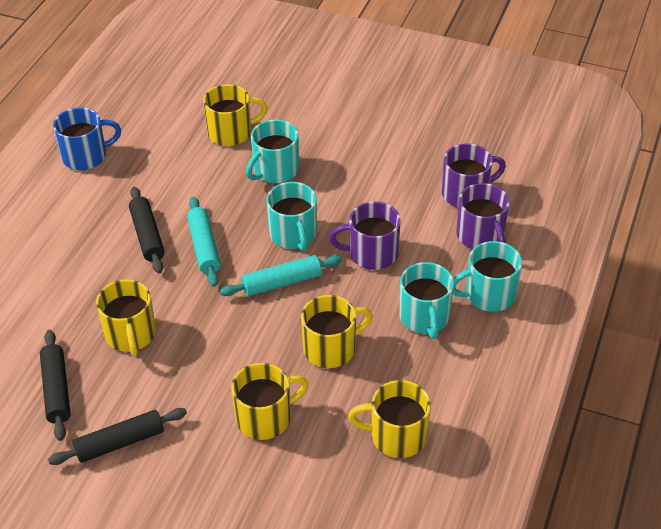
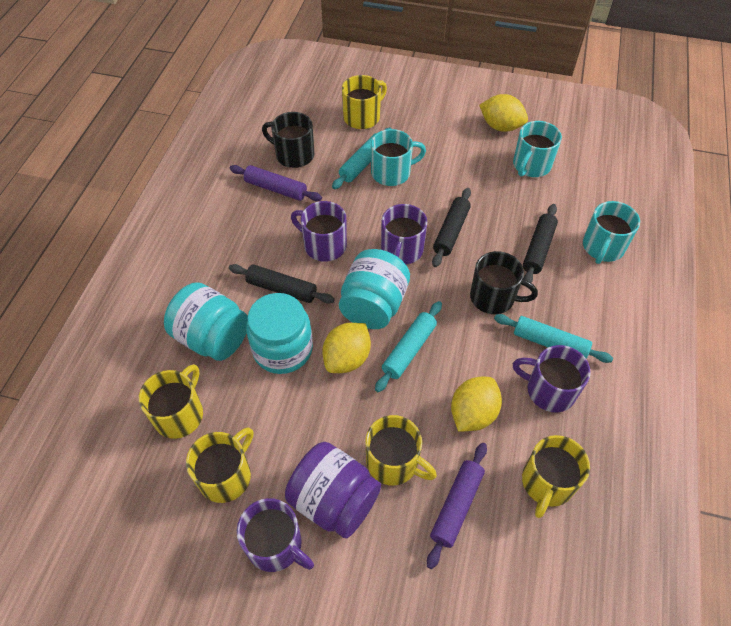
black mug: 0 -> 2
blue mug: 1 -> 0
purple jar: 0 -> 1
purple mug: 3 -> 4
purple rolling pin: 0 -> 2
turquoise jar: 0 -> 3
turquoise mug: 4 -> 3
turquoise rolling pin: 2 -> 3
yellow lemon: 0 -> 3

